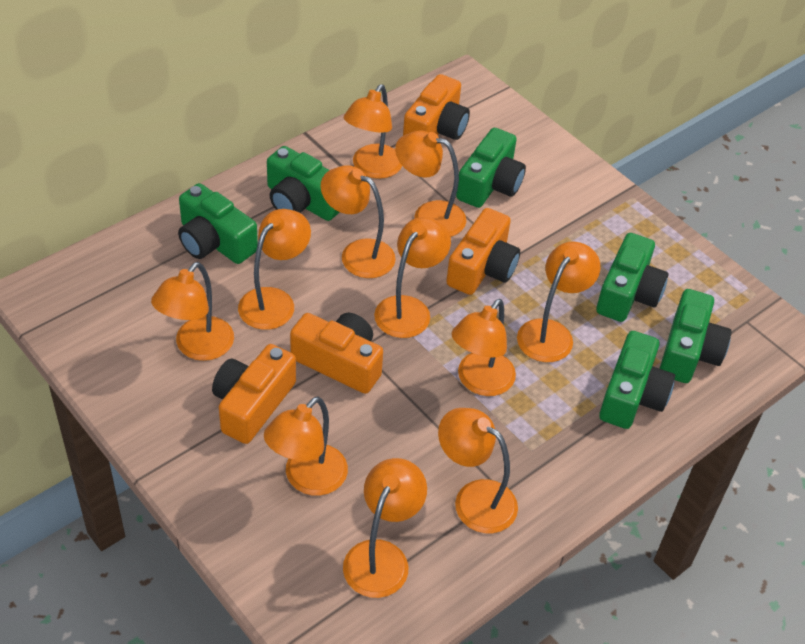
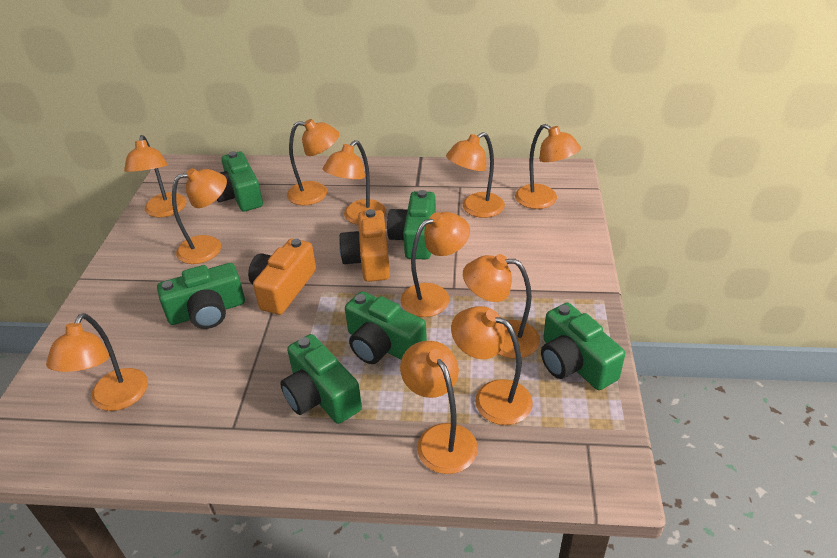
orange camera: 4 -> 2

